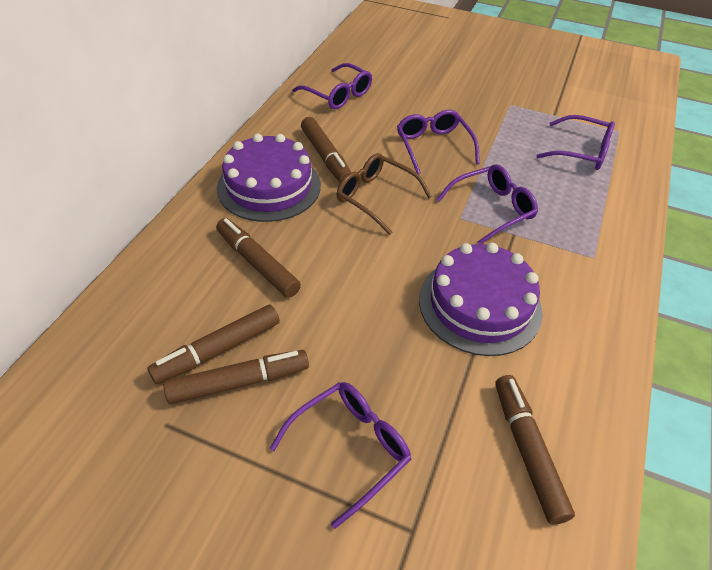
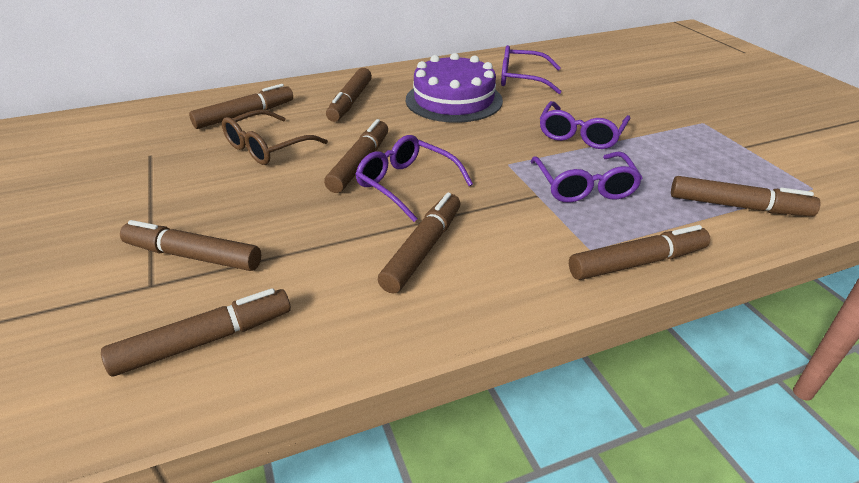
brown marker: 5 -> 8
purple cake: 2 -> 1
purple glasses: 5 -> 4

